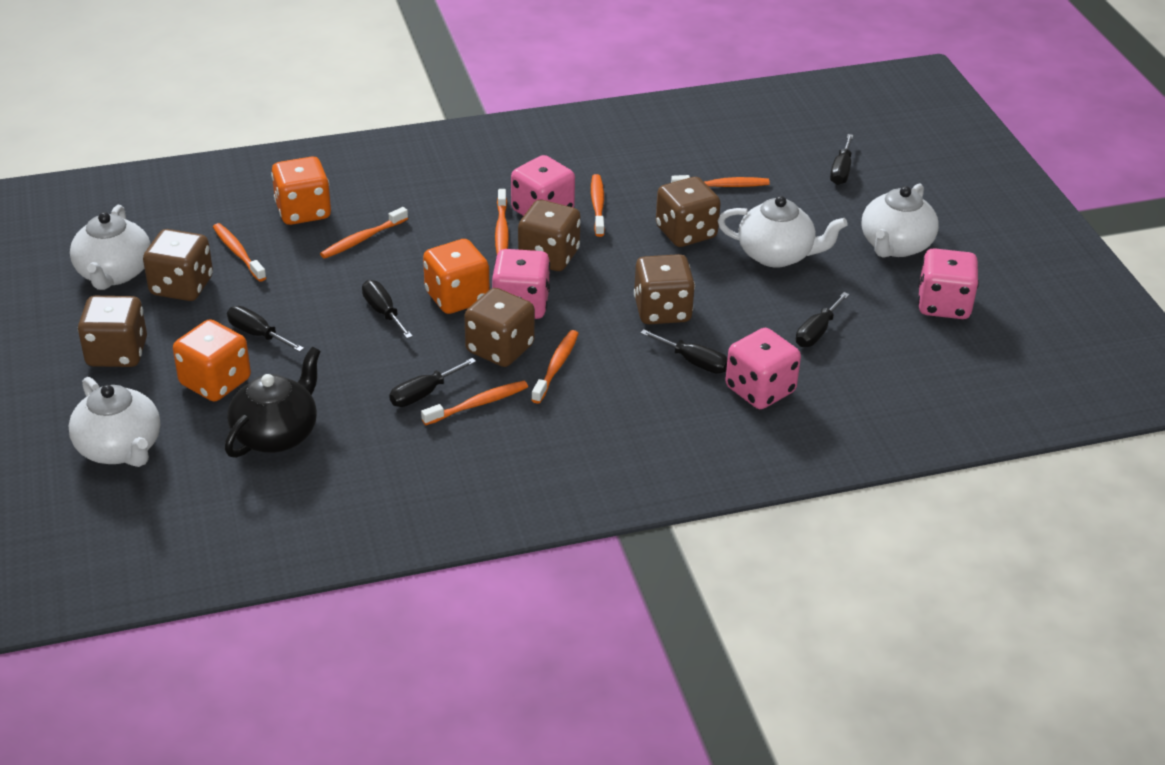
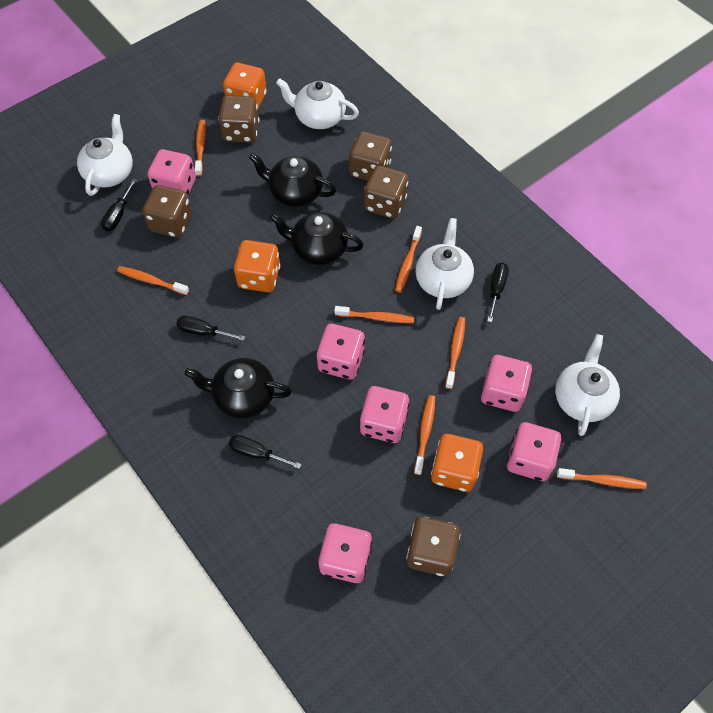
black screwdriver: 6 -> 4
black teapot: 1 -> 3
brown dice: 6 -> 5
pink dice: 4 -> 6

